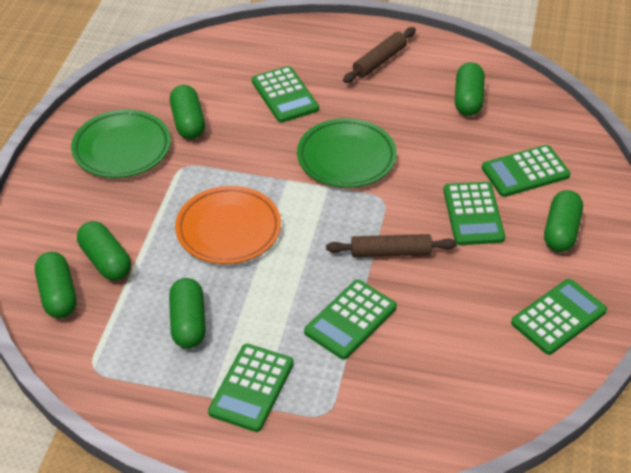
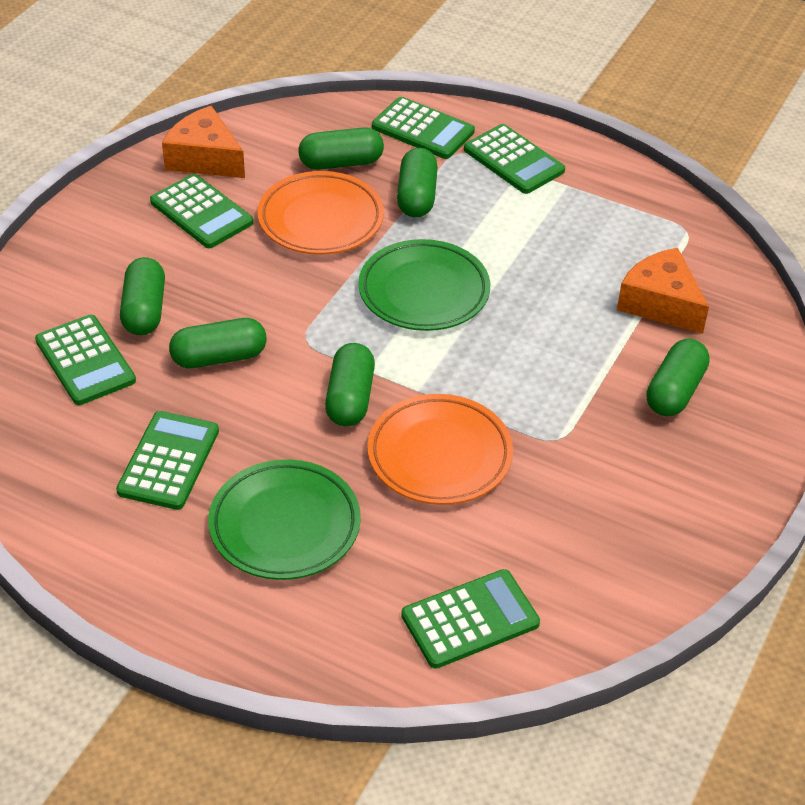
brown rolling pin: 2 -> 0
orange cheese: 0 -> 2
orange plate: 1 -> 2

